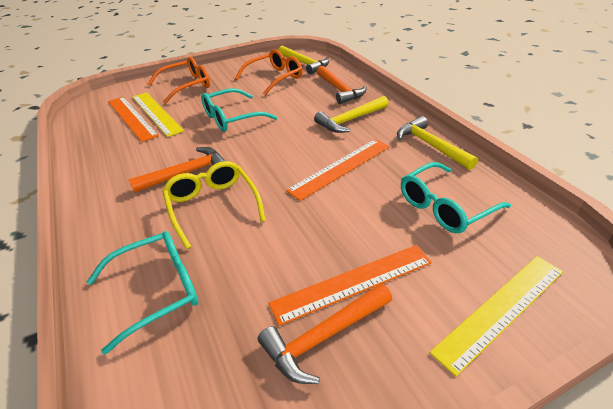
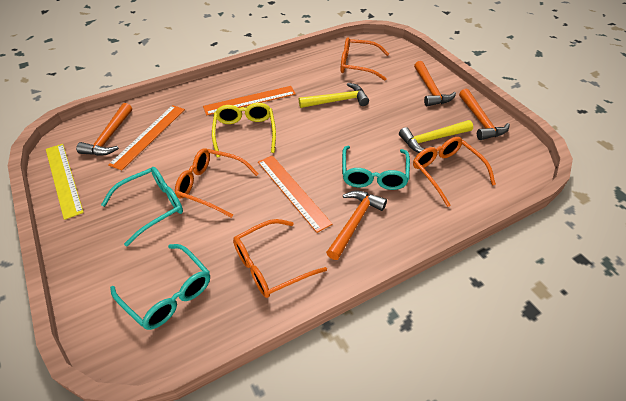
orange glasses: 2 -> 4
orange hammer: 3 -> 4
yellow hammer: 3 -> 2
yellow ruler: 2 -> 1

